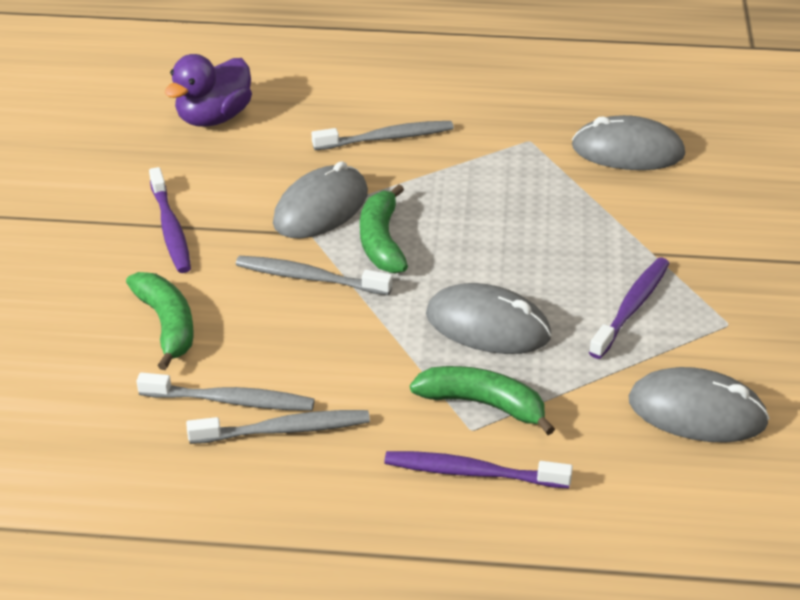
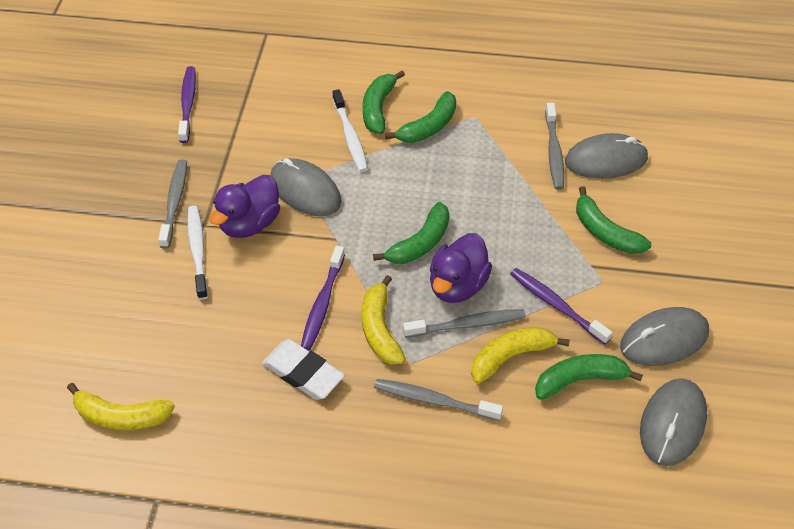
green banana: 3 -> 5
purple duck: 1 -> 2
white eraser: 0 -> 1
white toothbrush: 0 -> 2
yellow banana: 0 -> 3

